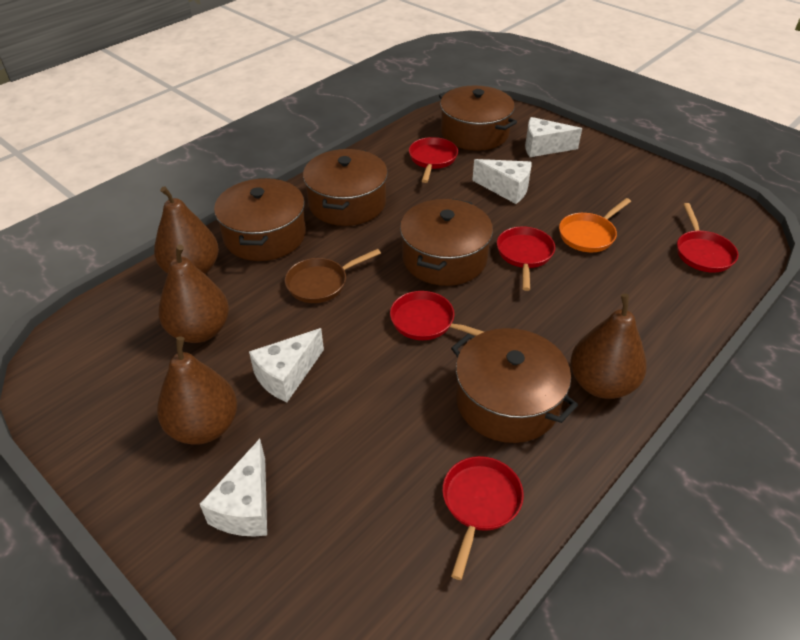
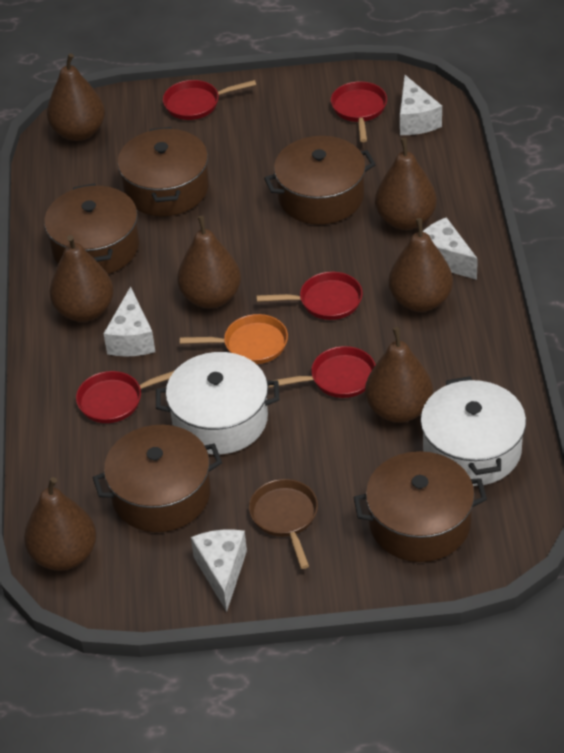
brown pear: 4 -> 7
white pot: 0 -> 2

